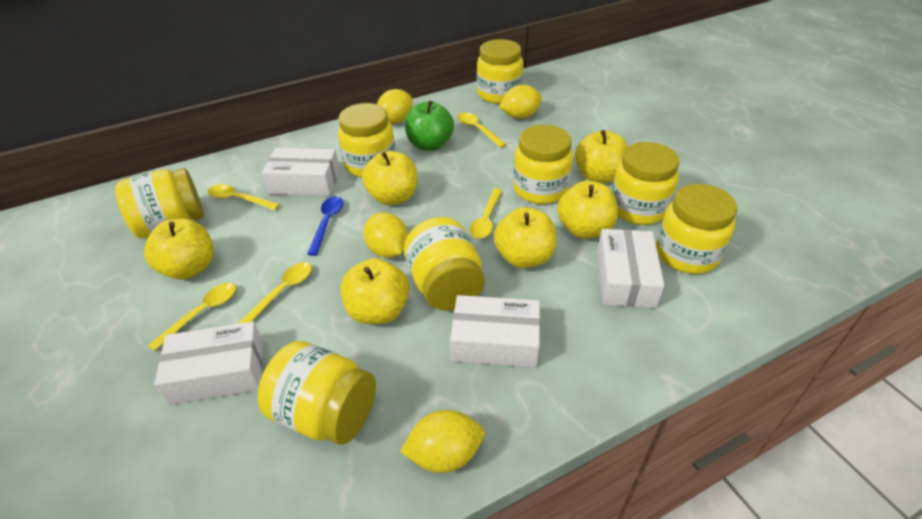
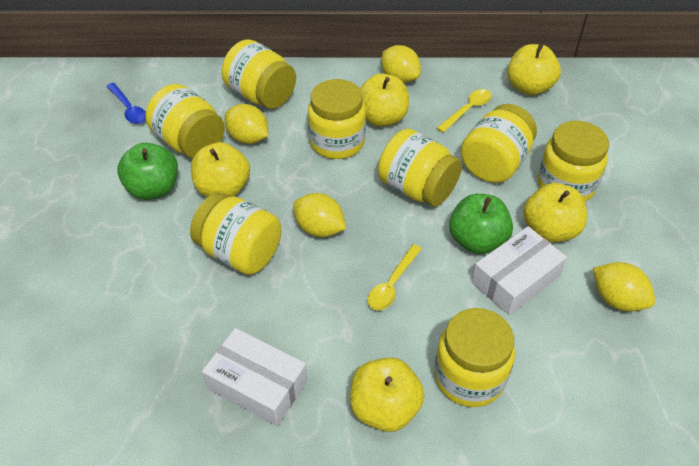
green apple: 1 -> 2
white box: 4 -> 2
yellow apple: 6 -> 5
yellow spoon: 5 -> 2

